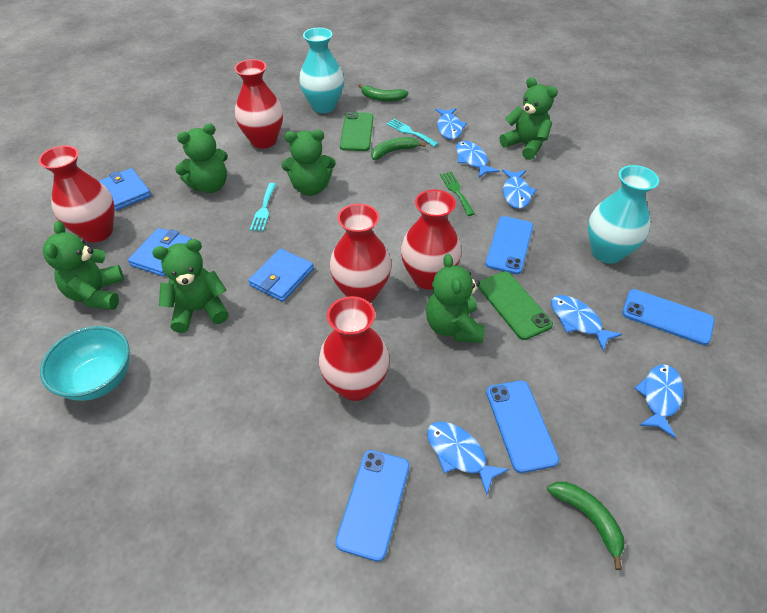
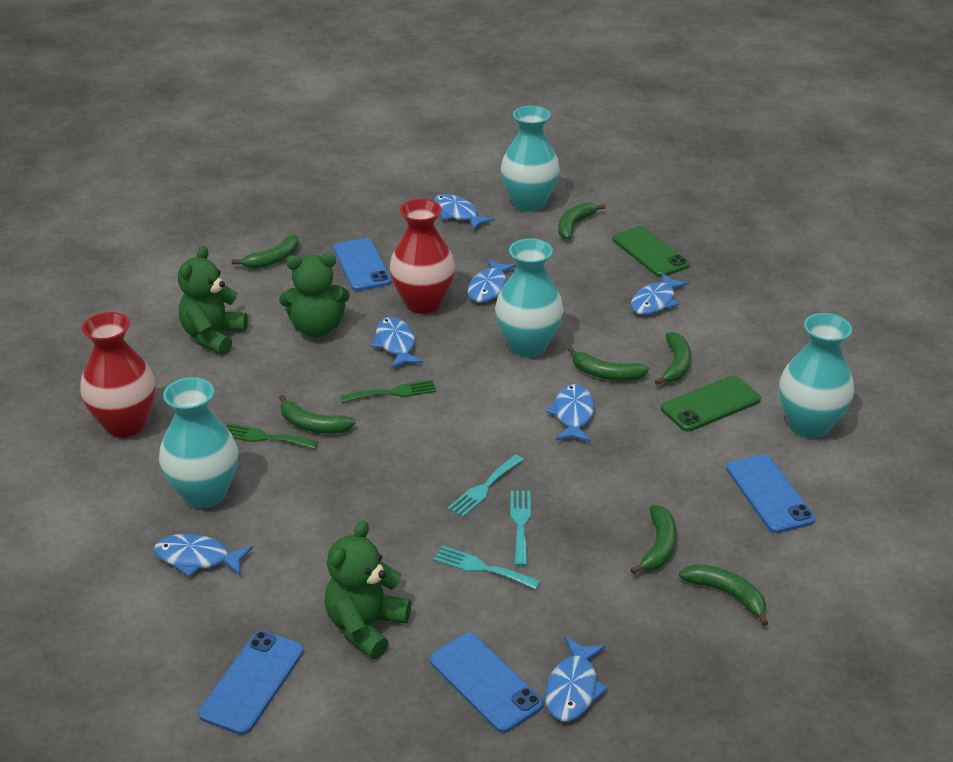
blue fish: 6 -> 7
blue wallet: 3 -> 0
green banana: 3 -> 7
green fork: 1 -> 2
green teddy bear: 6 -> 3
red vase: 5 -> 2
turquoise bowl: 1 -> 0
turquoise fork: 2 -> 3
turquoise vase: 2 -> 4

